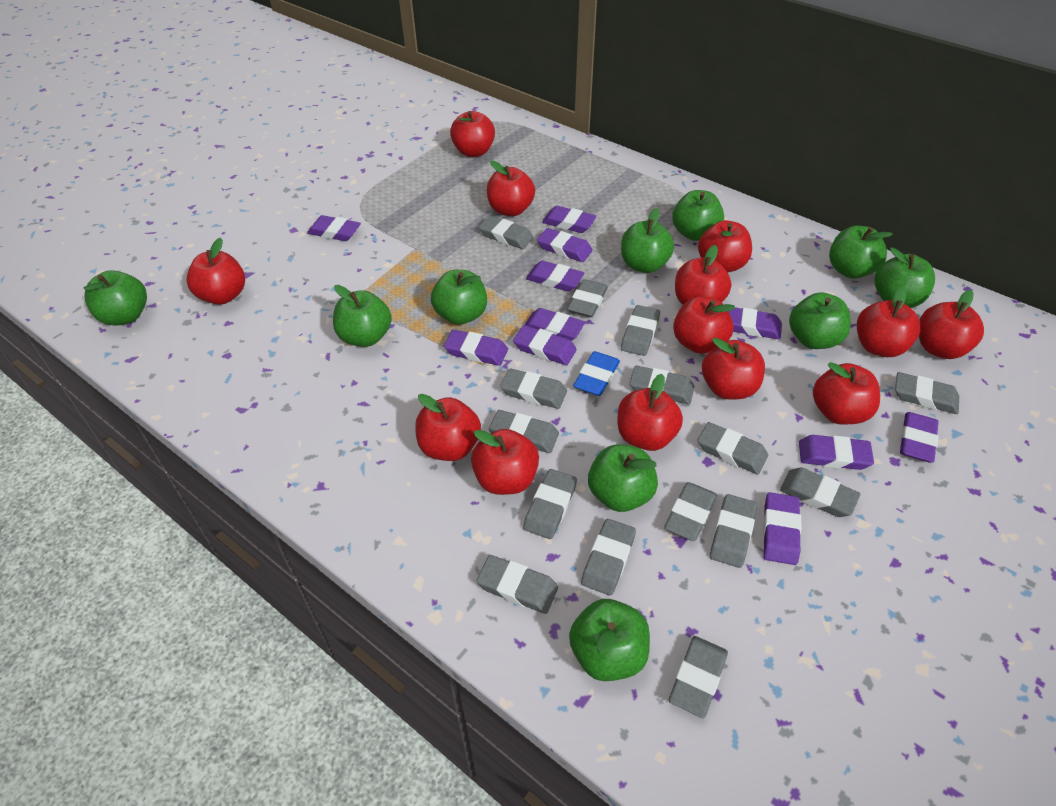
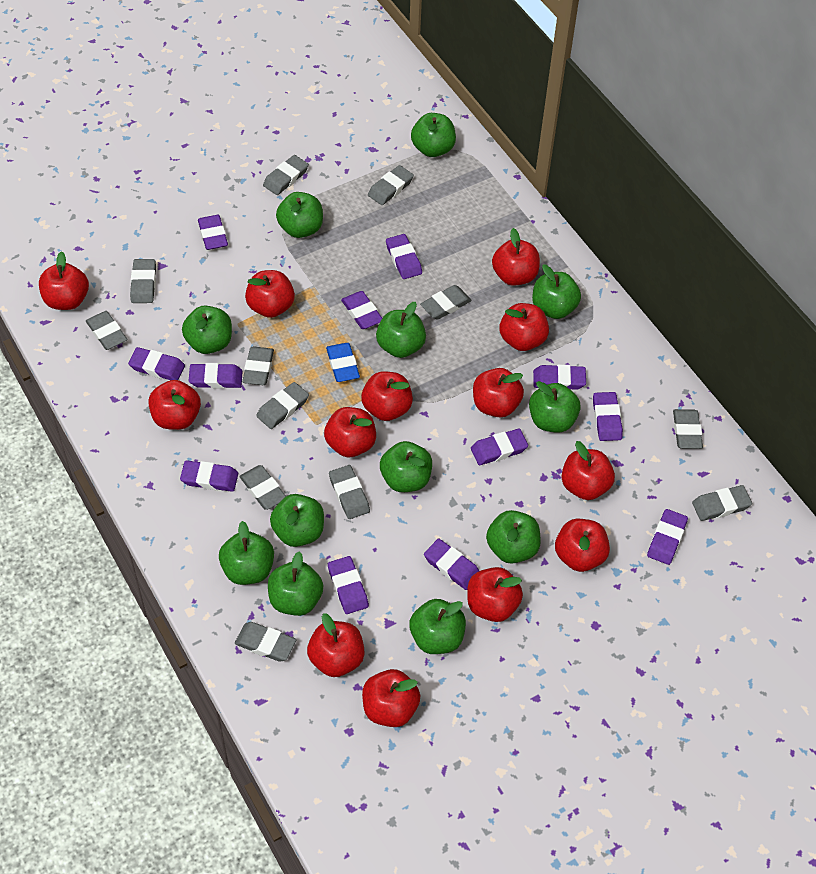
green apple: 10 -> 12
grey eraser: 15 -> 12
purple eraser: 11 -> 12

